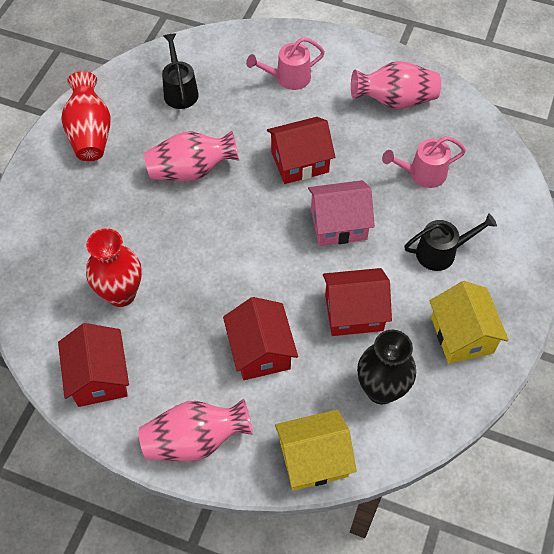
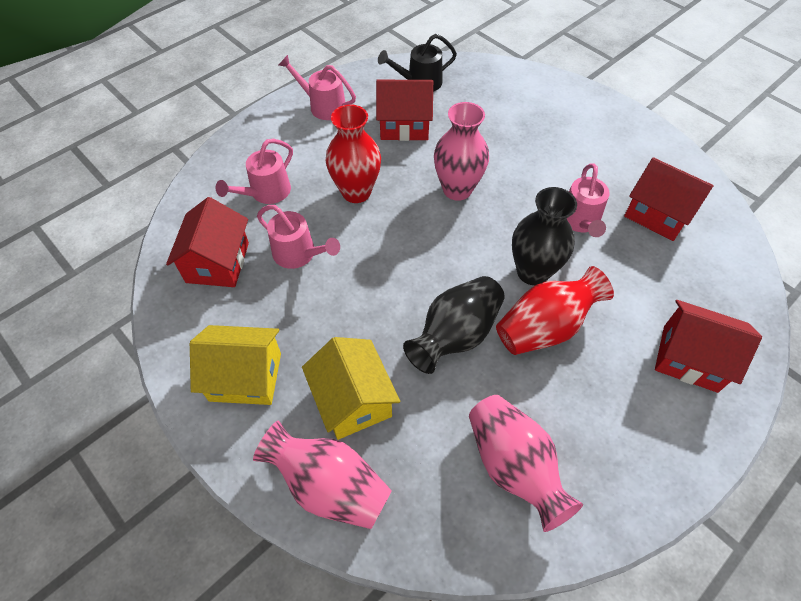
black vase: 1 -> 2
black watering can: 2 -> 1
pink house: 1 -> 0
pink watering can: 2 -> 4

